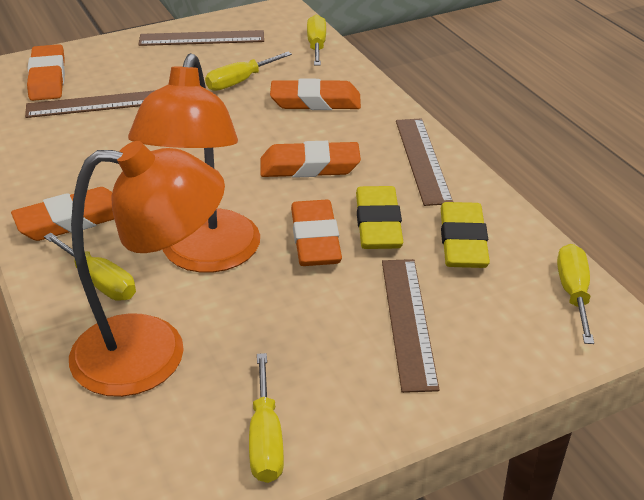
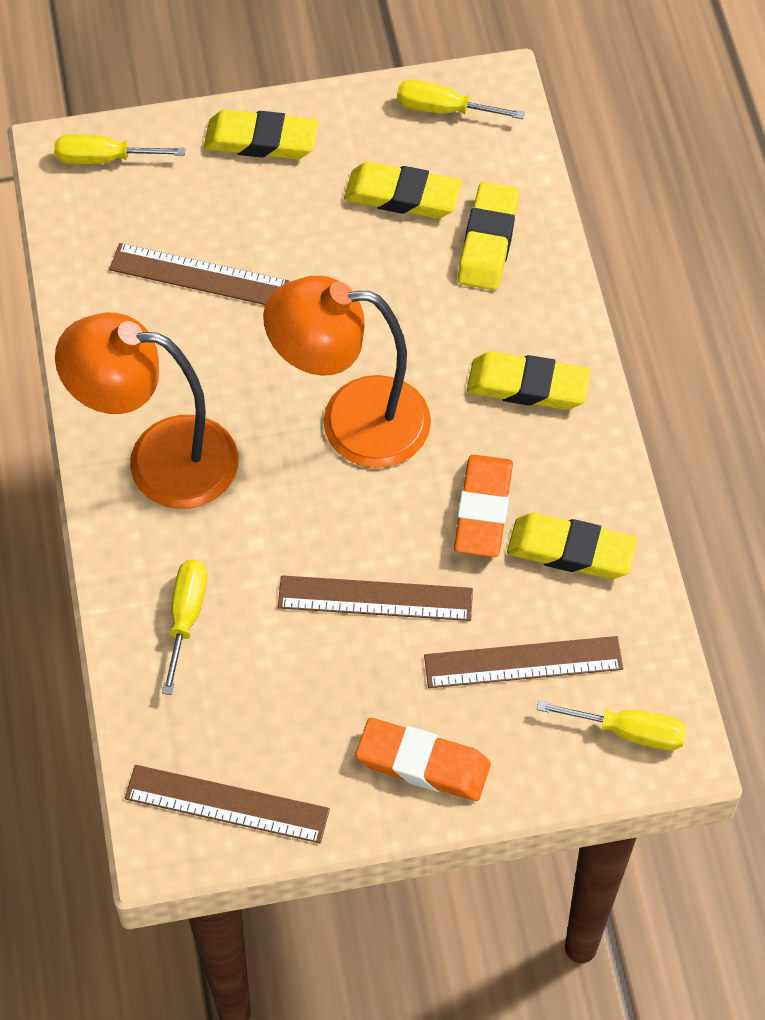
orange eraser: 5 -> 2
yellow eraser: 2 -> 5
yellow screwdriver: 5 -> 4

